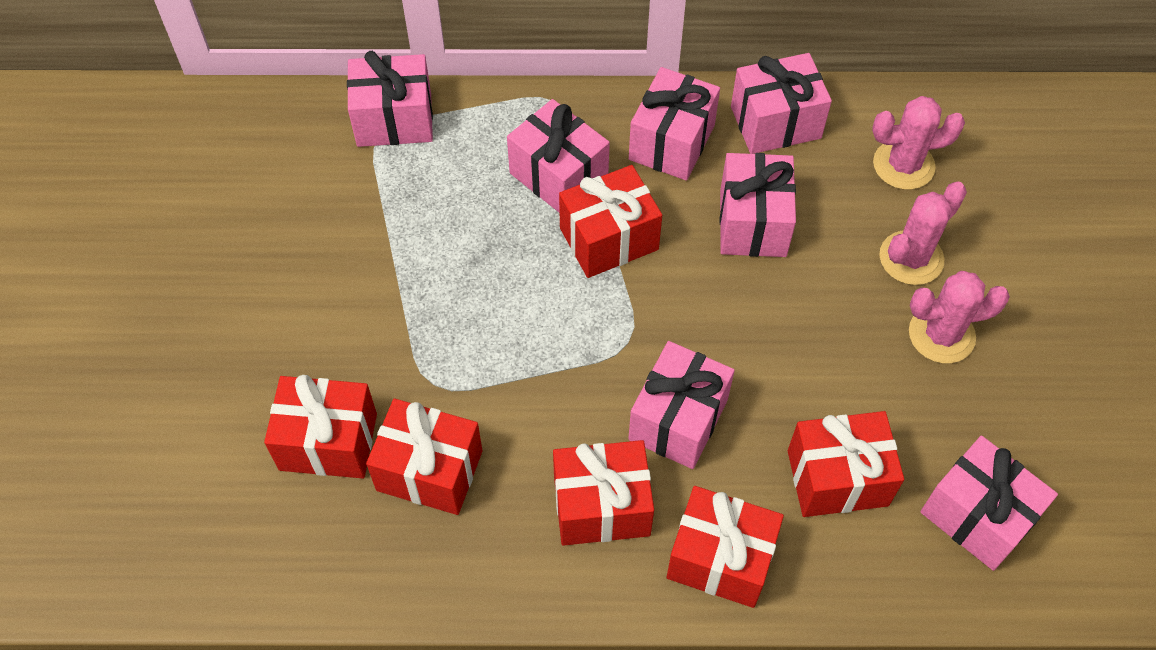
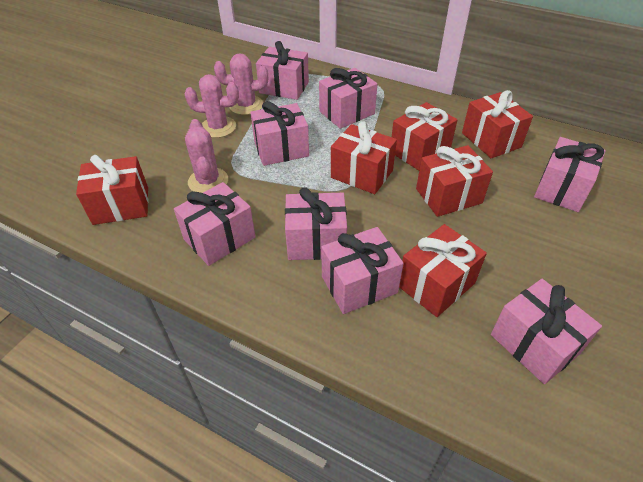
pink gift: 7 -> 8

